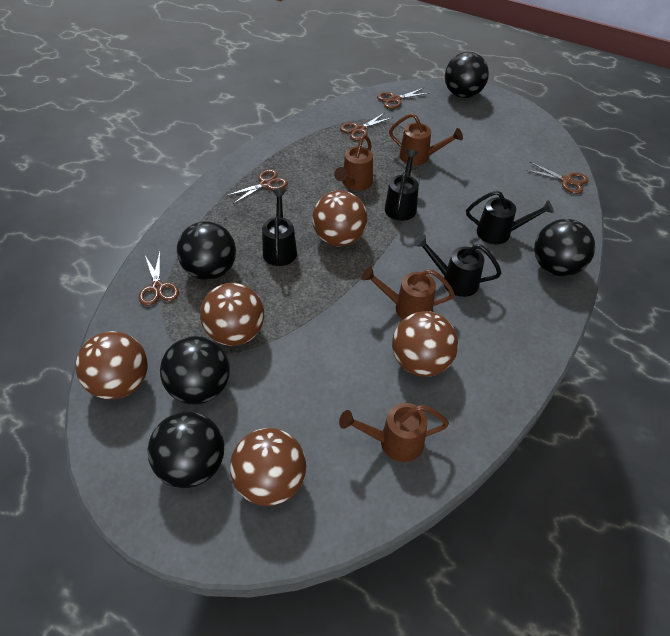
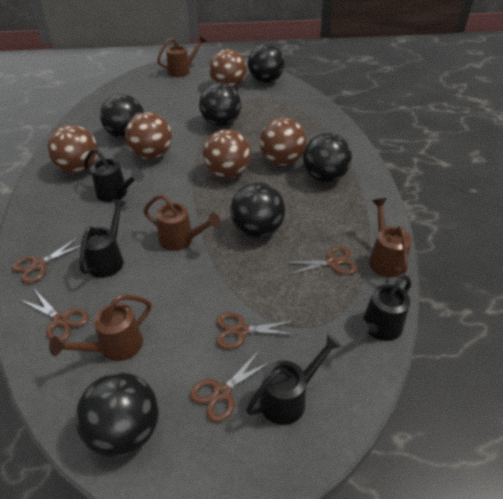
black ball: 5 -> 6

